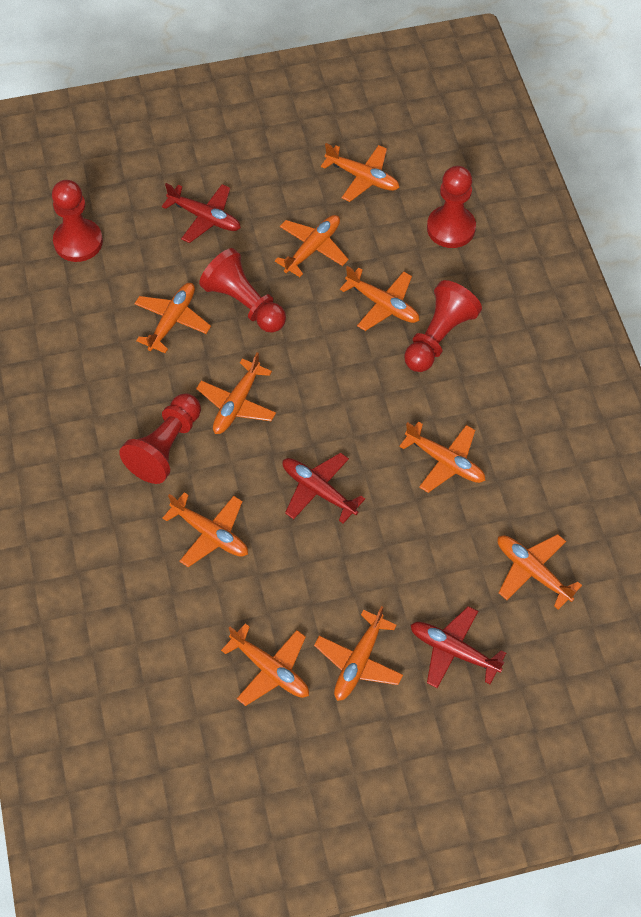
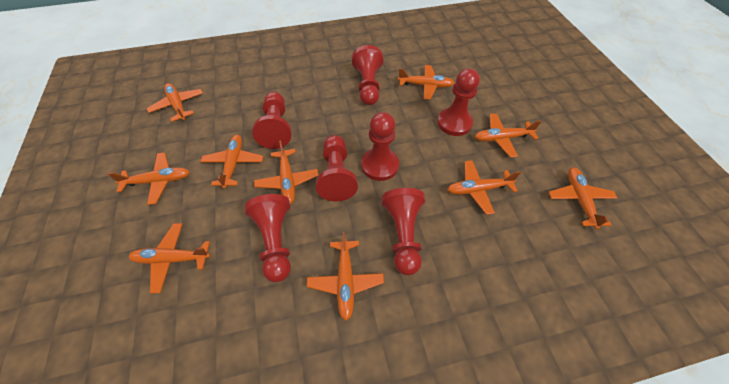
red pawn: 5 -> 7
red plane: 3 -> 0

